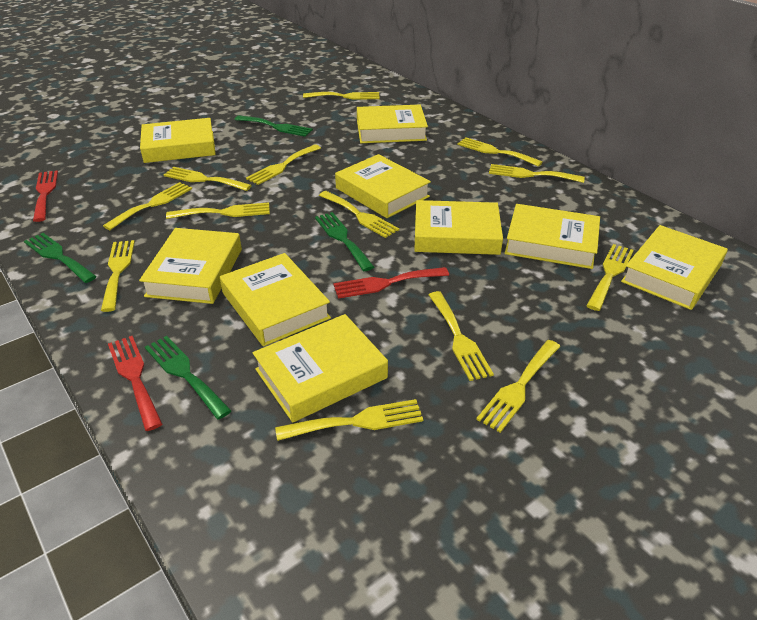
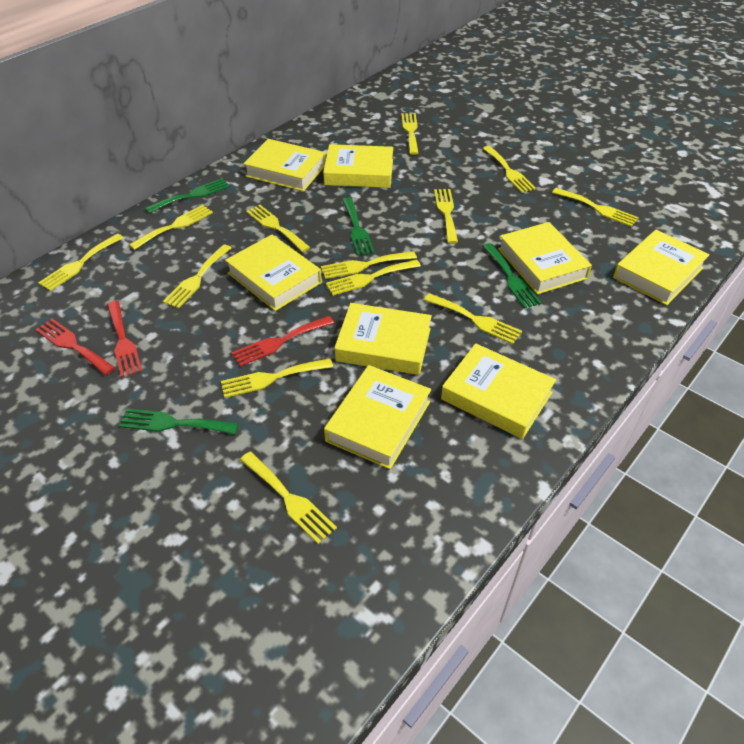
yellow book: 9 -> 8

